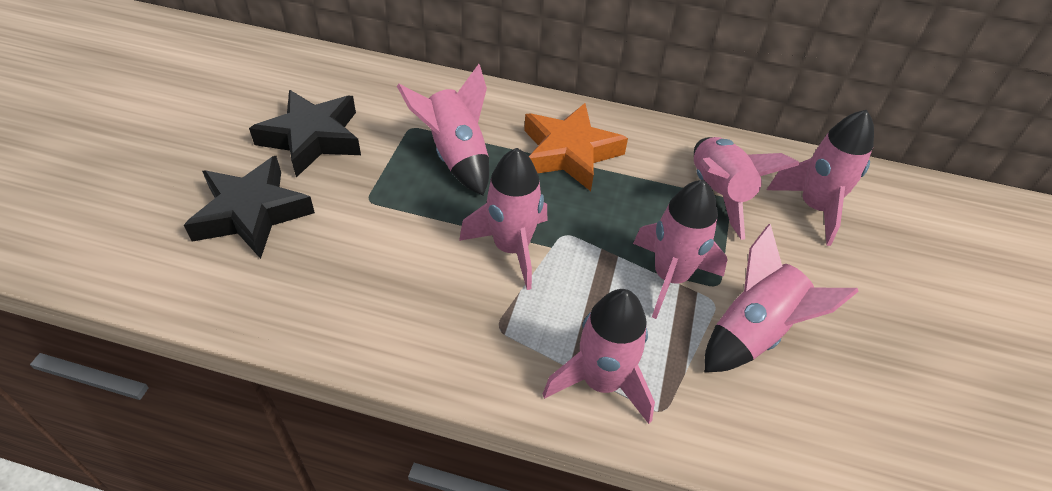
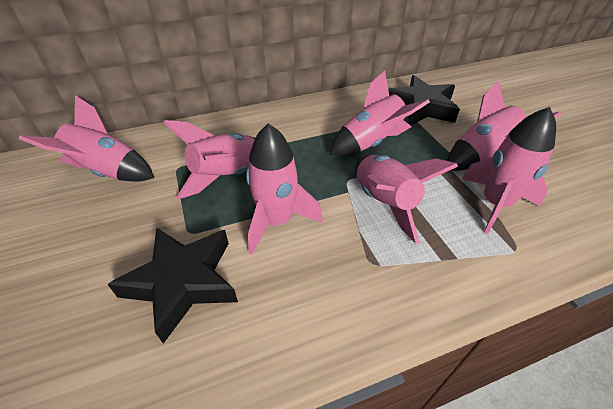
orange star: 1 -> 0

